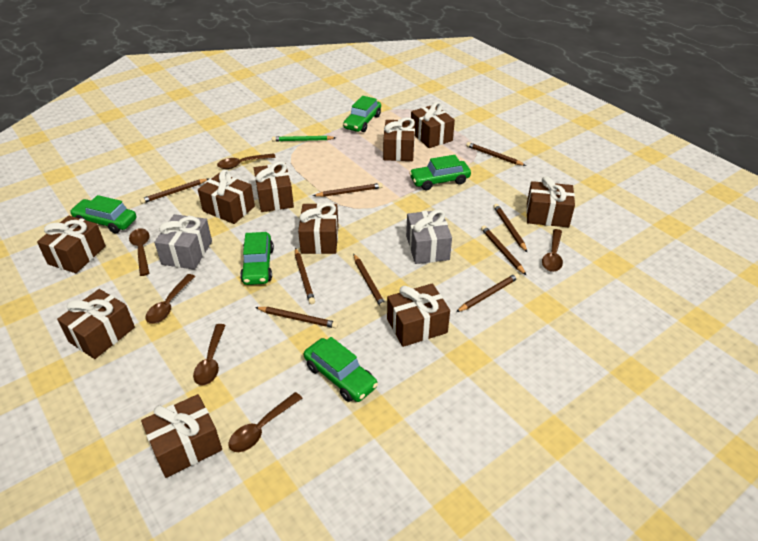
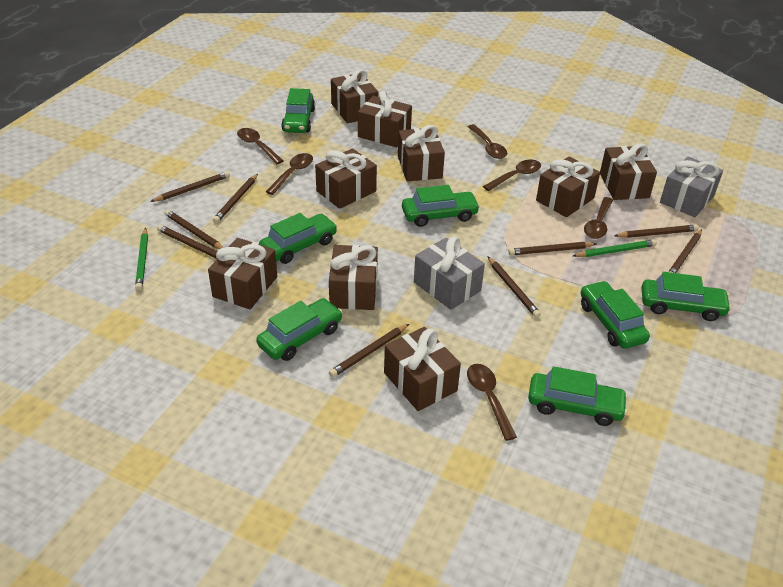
brown gift: 10 -> 9
green car: 5 -> 7
green pencil: 1 -> 2

